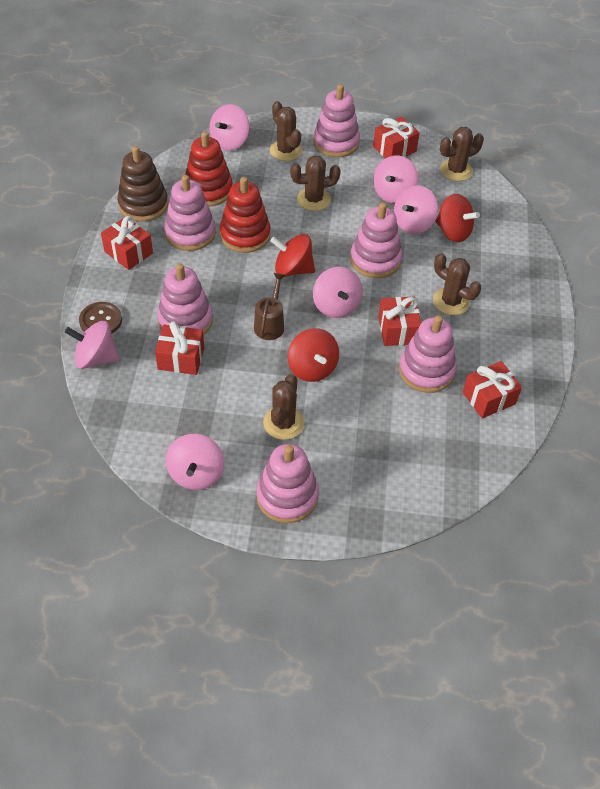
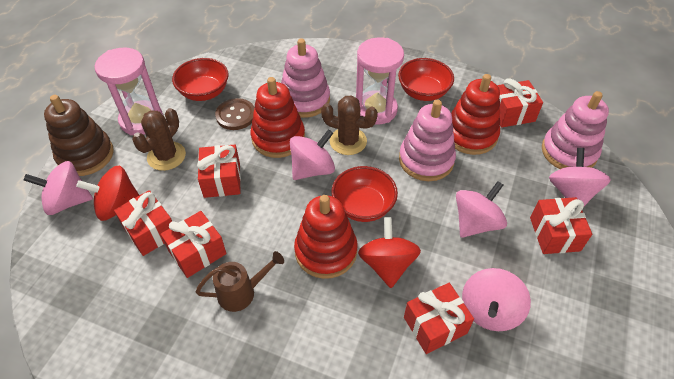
brown cactus: 5 -> 2
pink hourglass: 0 -> 2
pink spinning top: 6 -> 5
pink stacking toy: 6 -> 3
red bowl: 0 -> 3
red gift: 5 -> 6
red spinning top: 3 -> 2
red stacking toy: 2 -> 3

